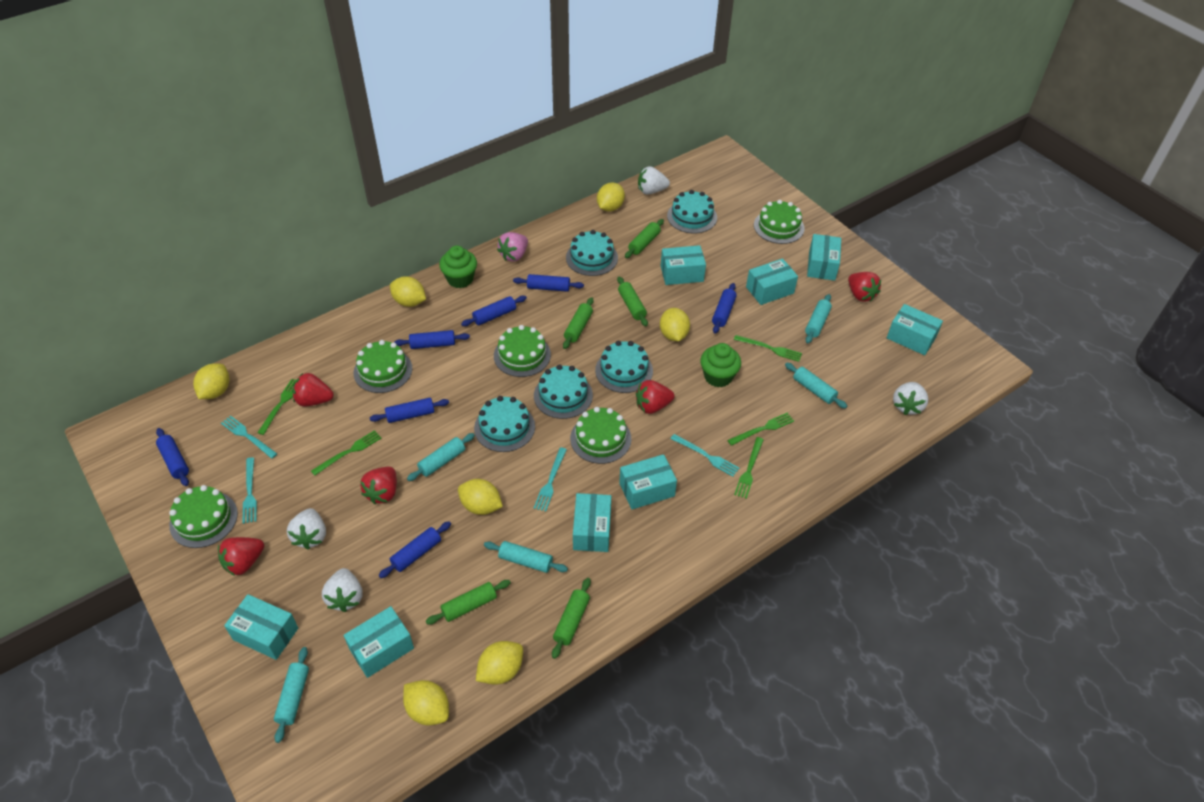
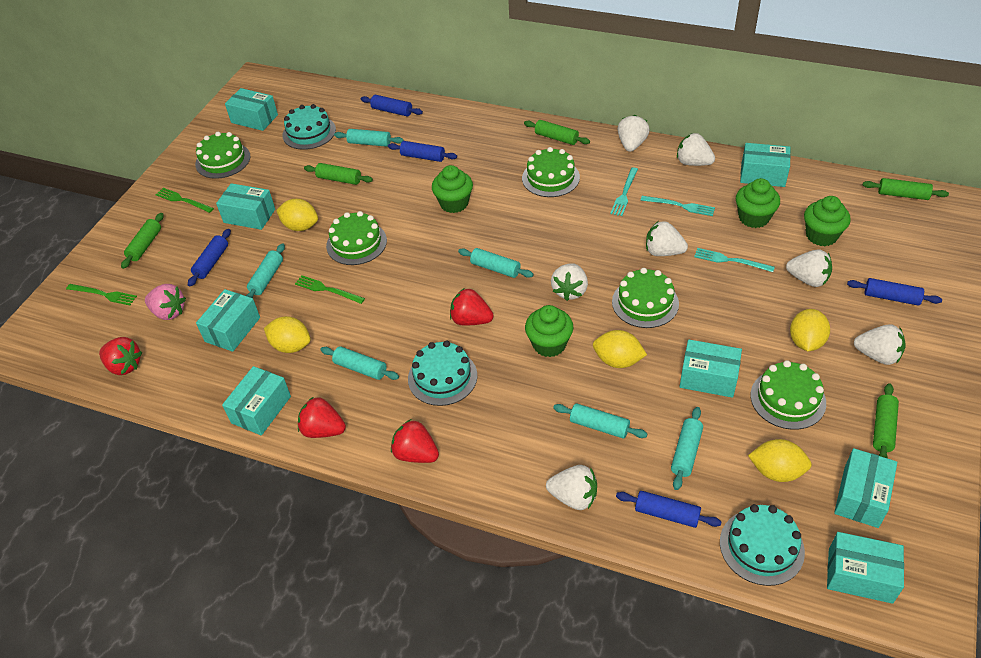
blue rolling pin: 7 -> 5
green cupcake: 2 -> 4
green fork: 5 -> 3
red strawberry: 5 -> 4
turquoise cake: 5 -> 3
turquoise fork: 4 -> 3
turquoise rolling pin: 5 -> 6
white strawberry: 4 -> 7
yellow lemon: 7 -> 5

